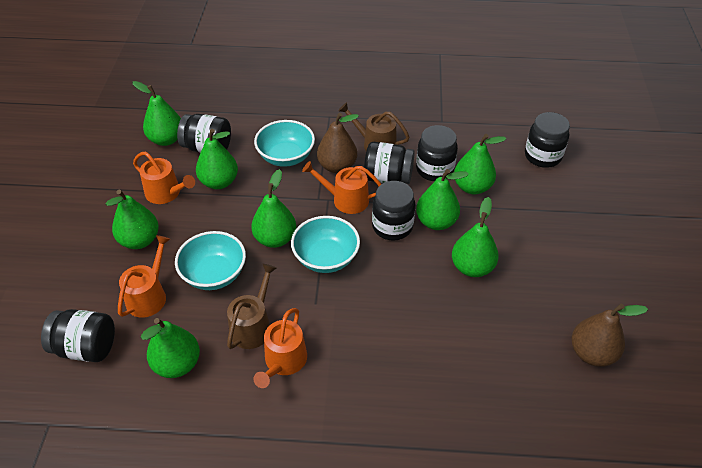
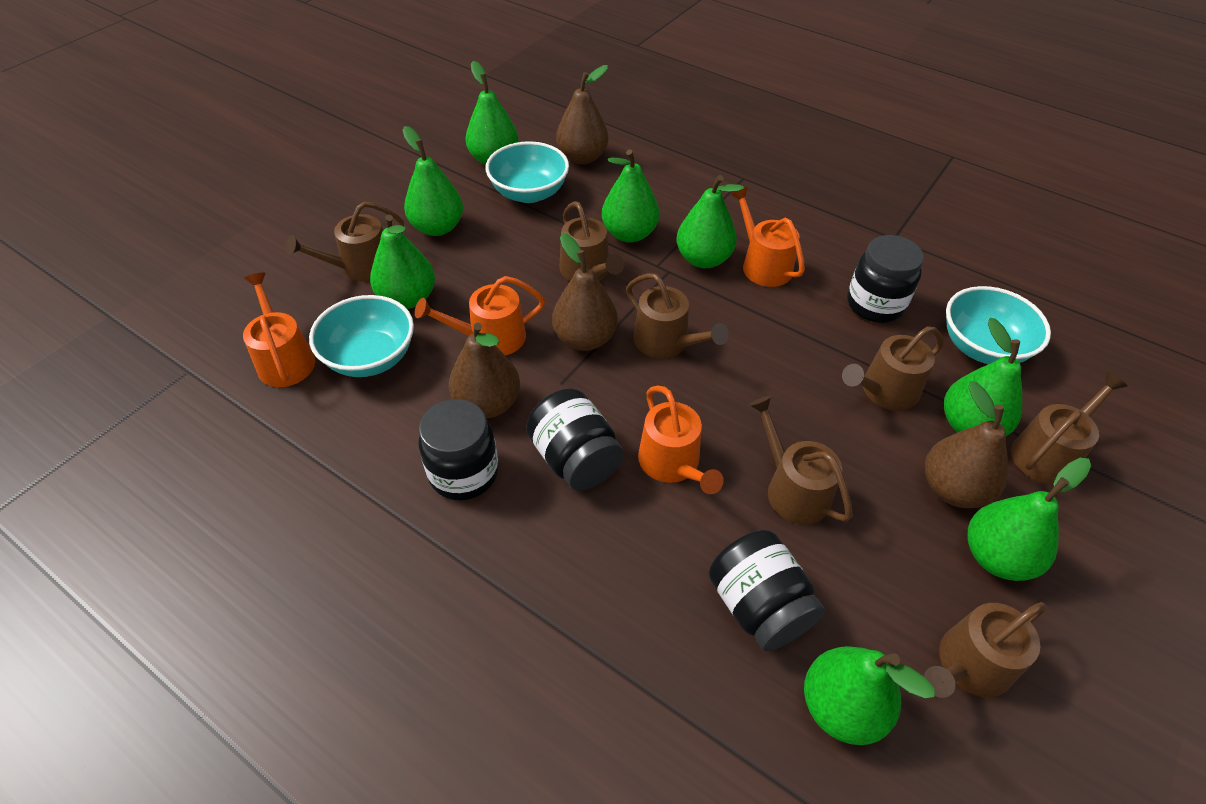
black jar: 6 -> 4
brown pear: 2 -> 4
brown watering can: 2 -> 7

